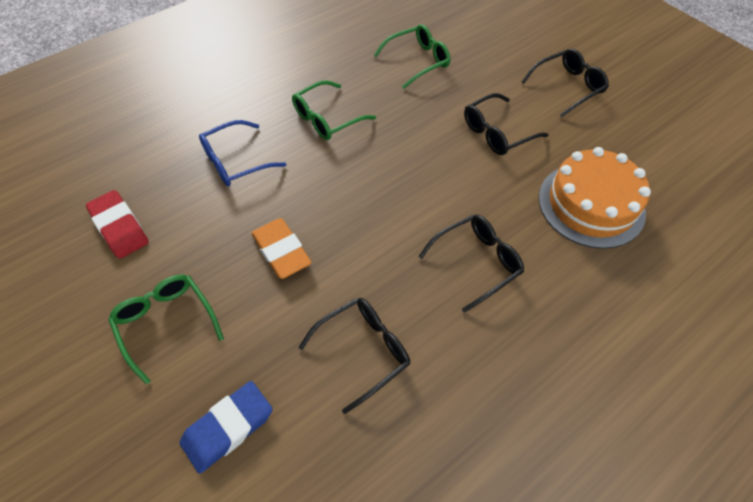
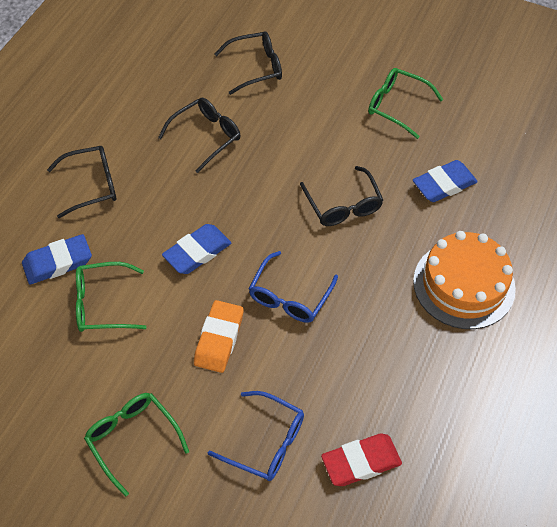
blue eraser: 1 -> 3
blue glasses: 1 -> 2

